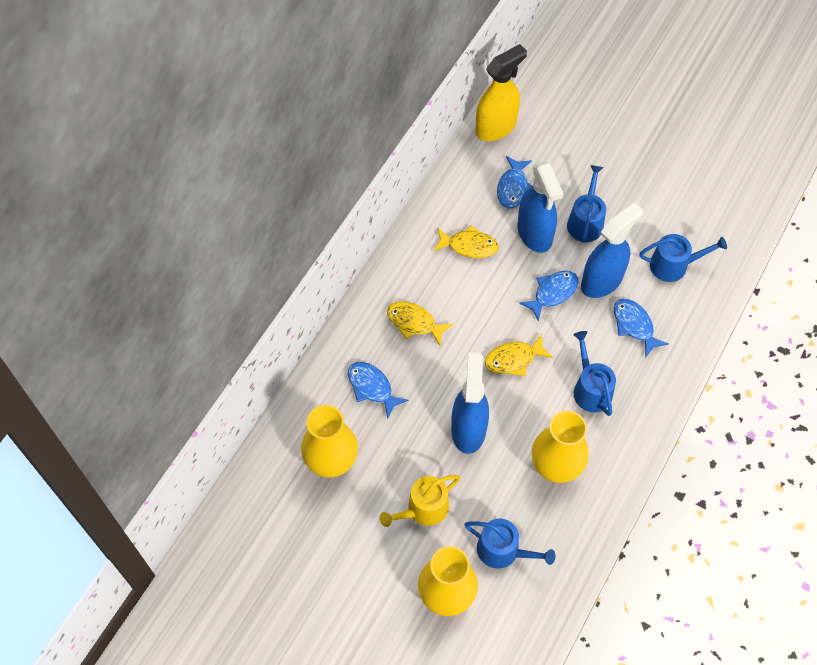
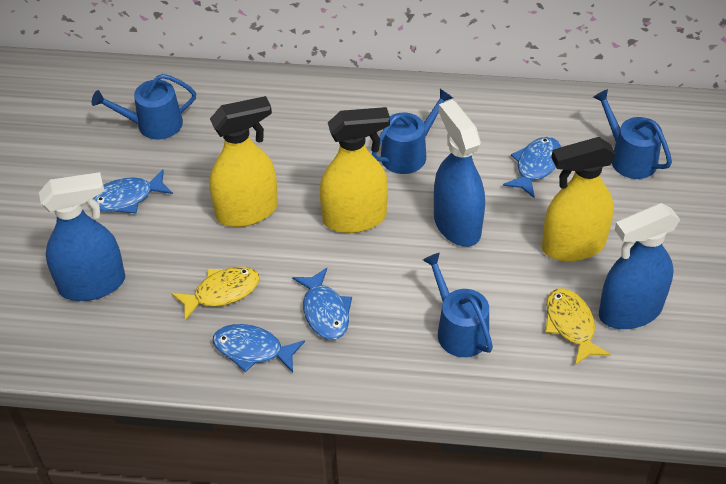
yellow fish: 3 -> 2
yellow spray bottle: 1 -> 3
yellow vase: 3 -> 0
yellow watering can: 1 -> 0

